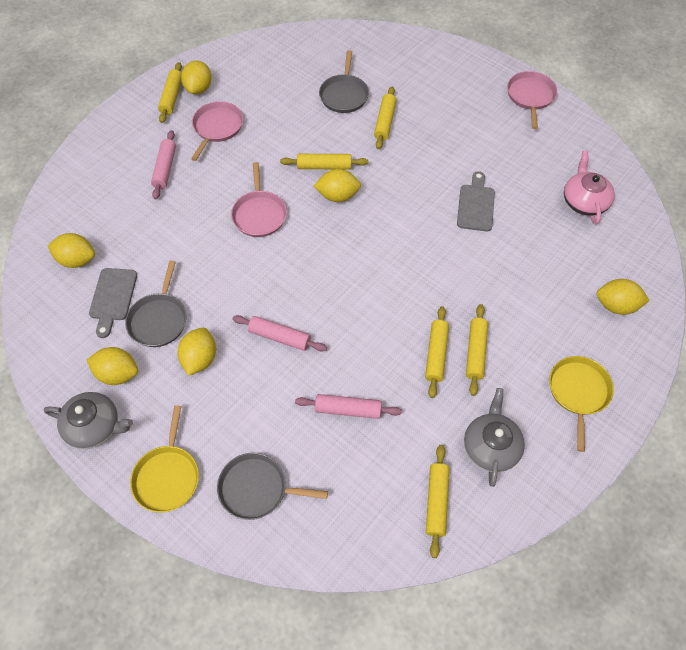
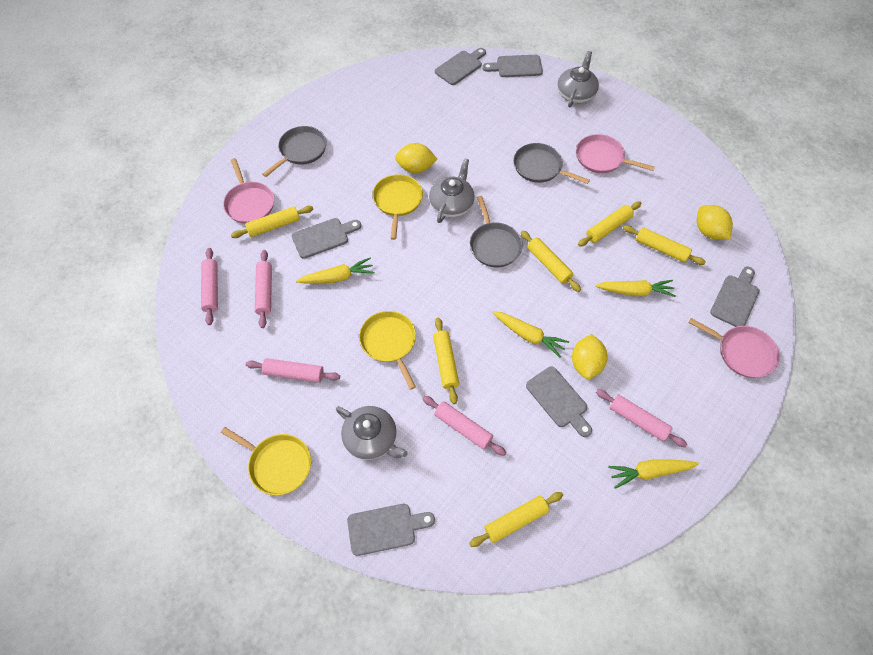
grey cutting board: 2 -> 6
grey teapot: 2 -> 3
pink rolling pin: 3 -> 5
pink teapot: 1 -> 0
yellow carrot: 0 -> 4
yellow lemon: 6 -> 3
yellow pan: 2 -> 3

